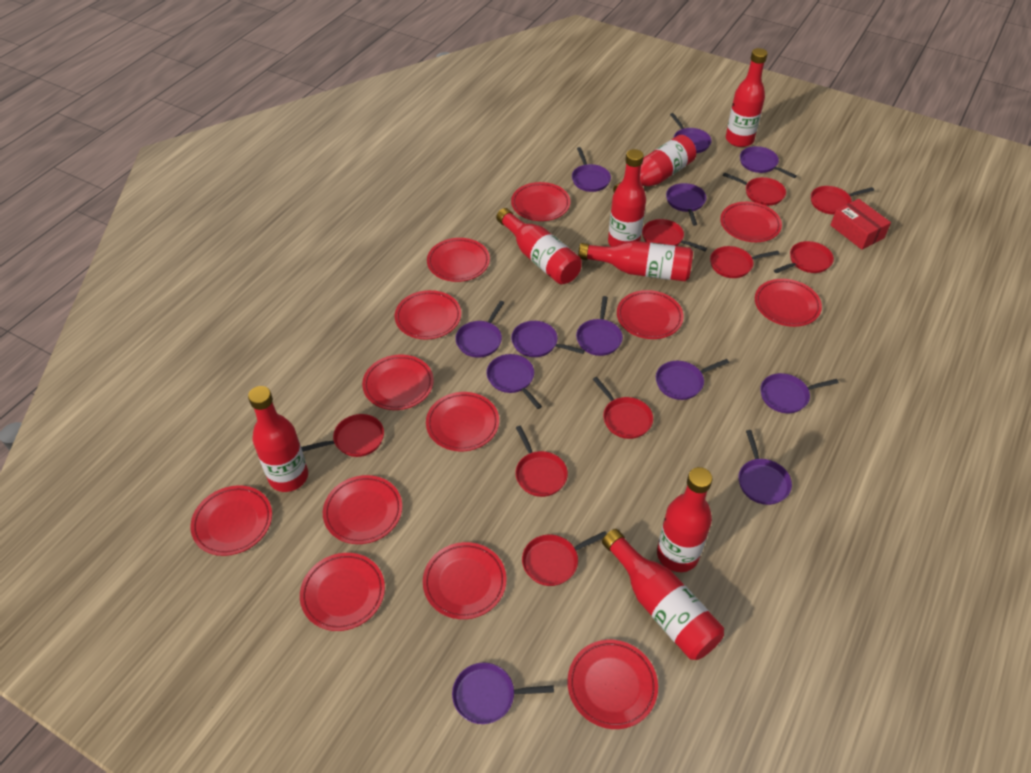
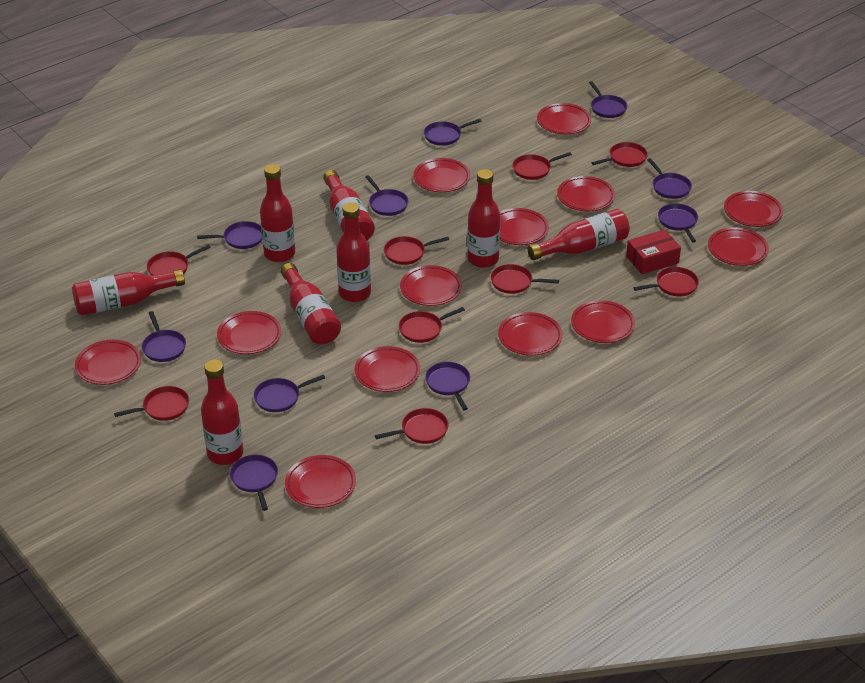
purple pan: 12 -> 10

